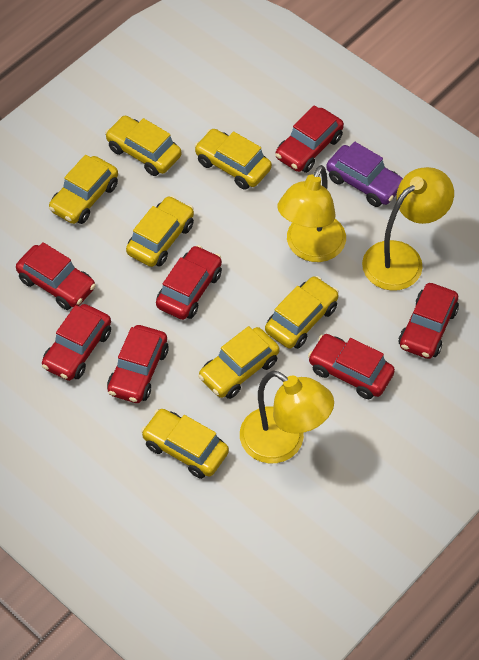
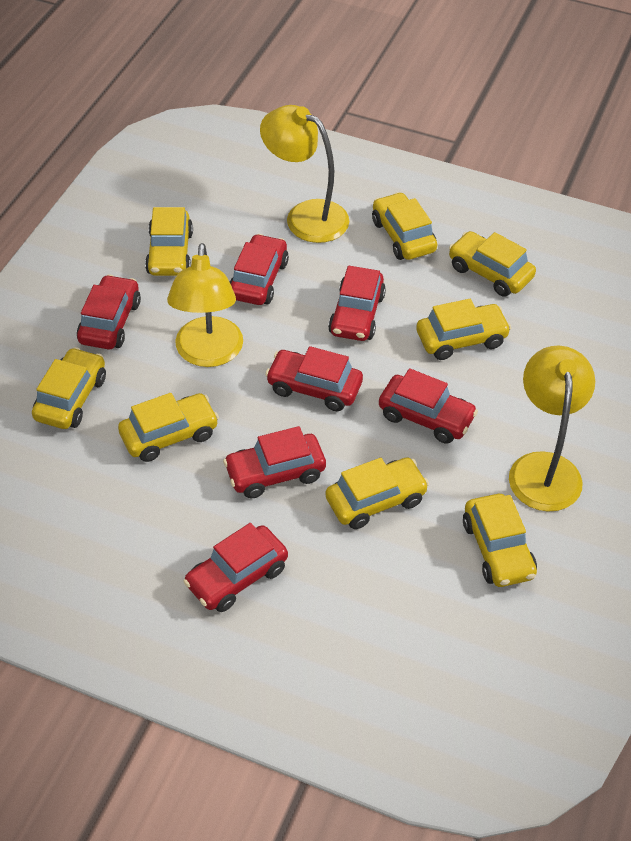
purple car: 1 -> 0
yellow car: 7 -> 8

